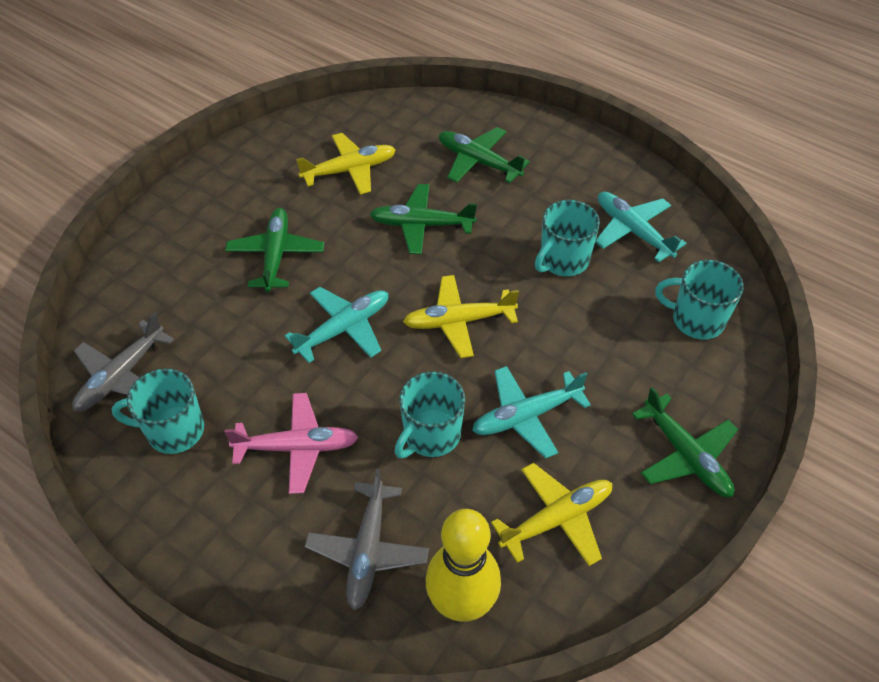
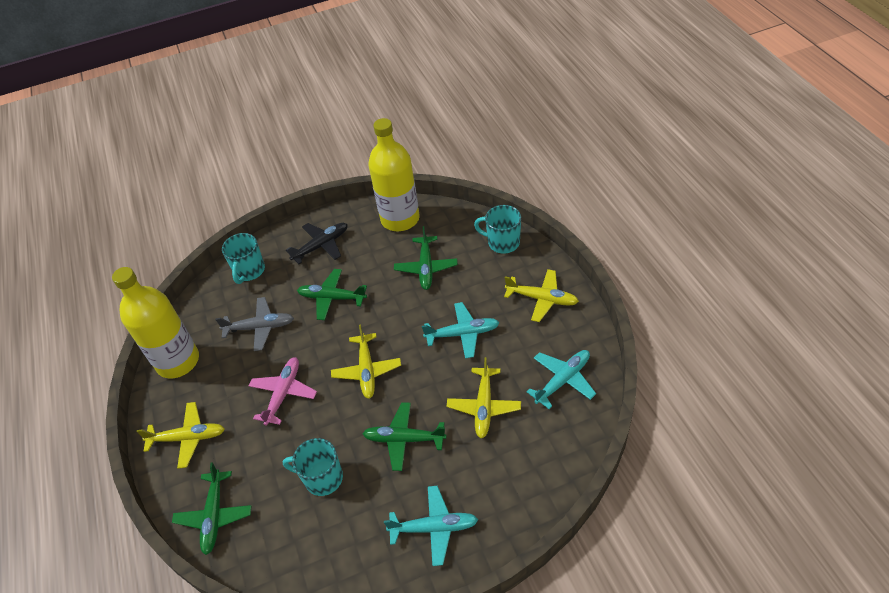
black plane: 0 -> 1
grey plane: 2 -> 1
turquoise mug: 4 -> 3
yellow bottle: 0 -> 2
yellow bowling pin: 1 -> 0
yellow plane: 3 -> 4

